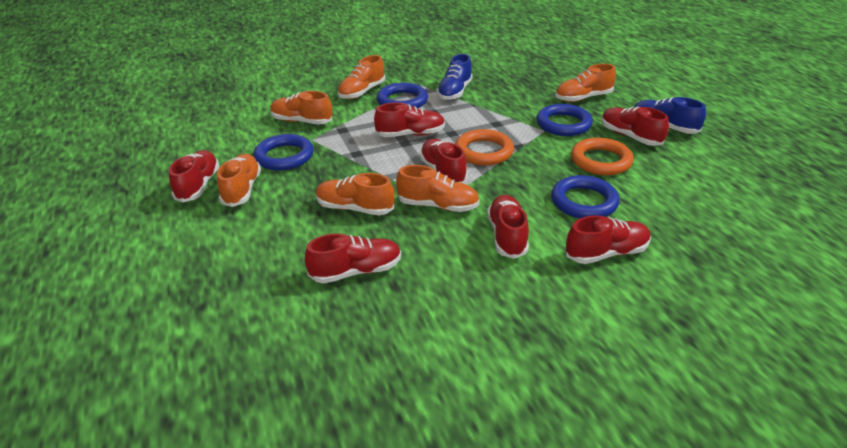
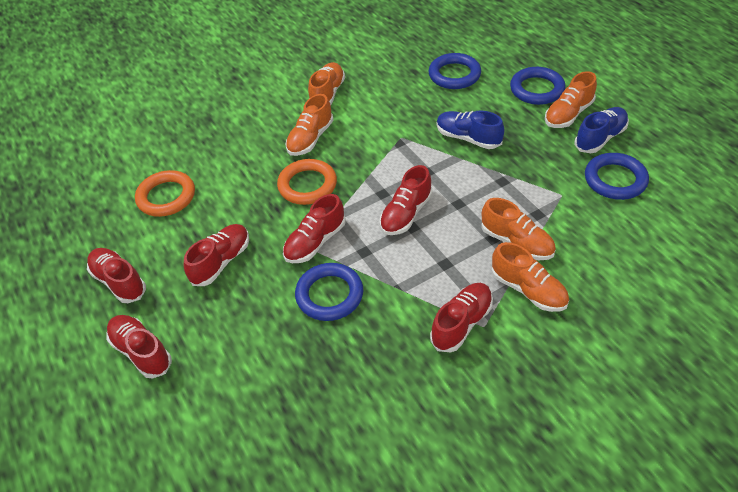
orange shoe: 6 -> 5
red shoe: 7 -> 6

